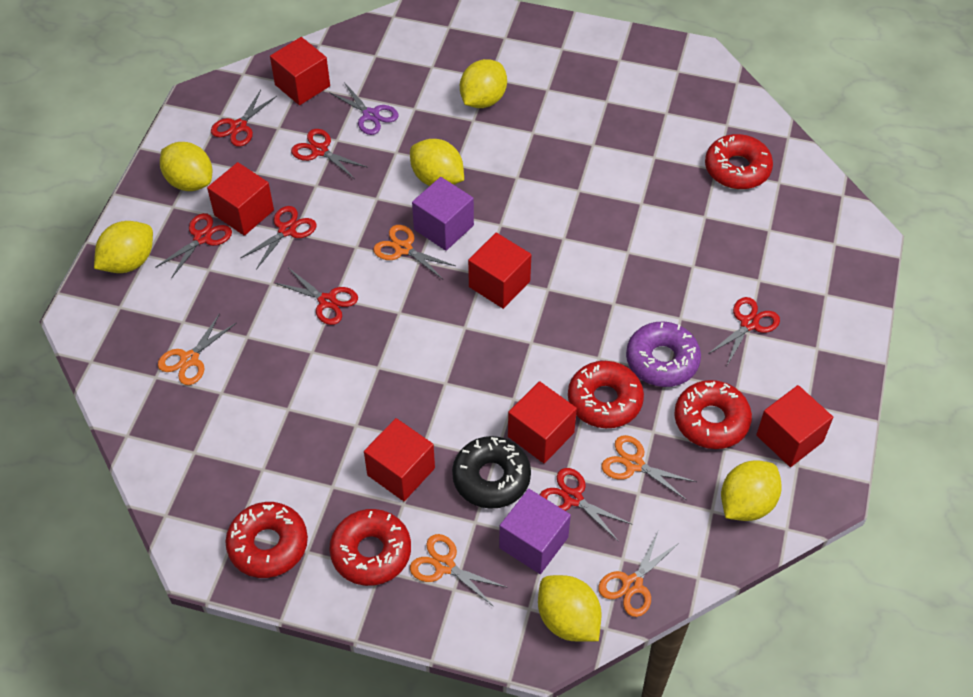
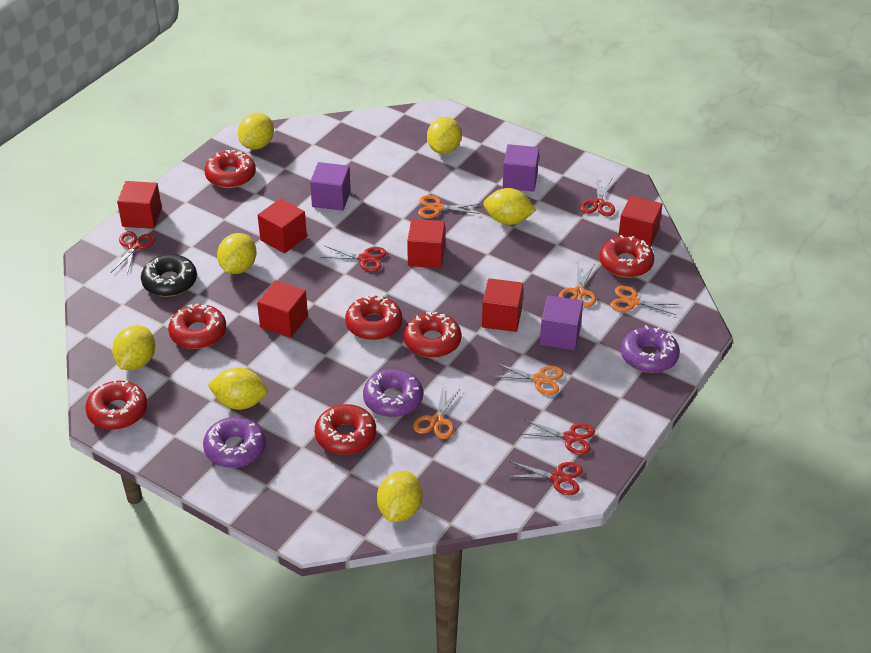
purple cube: 2 -> 3
purple donut: 1 -> 3
purple scissors: 1 -> 0
red donut: 5 -> 7
red scissors: 7 -> 5
yellow lemon: 6 -> 7

